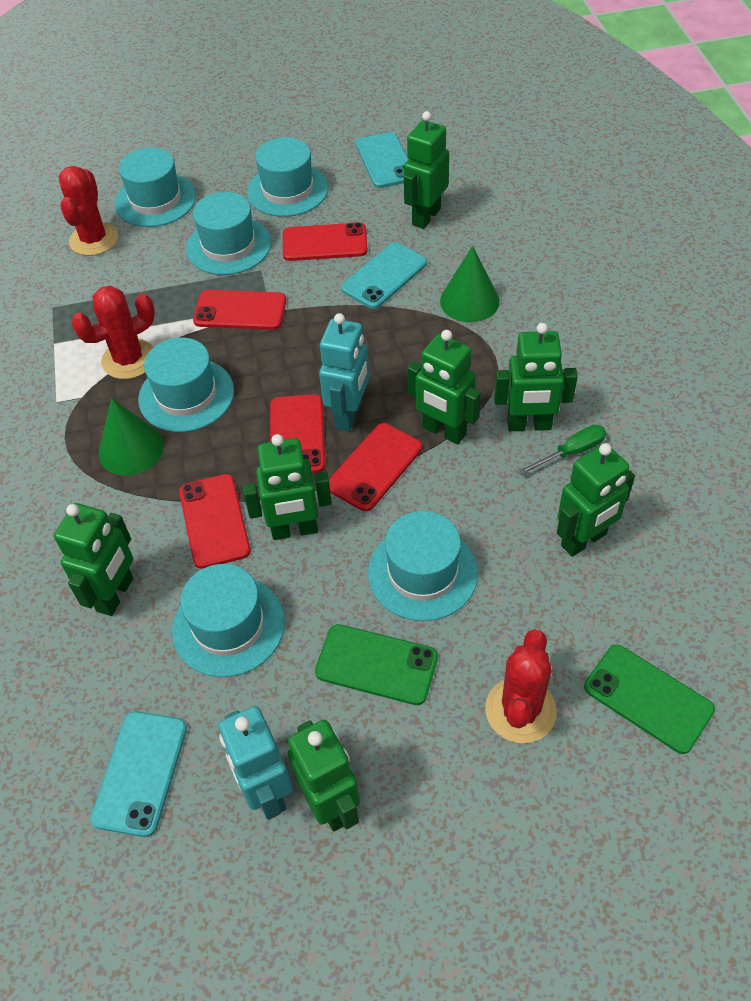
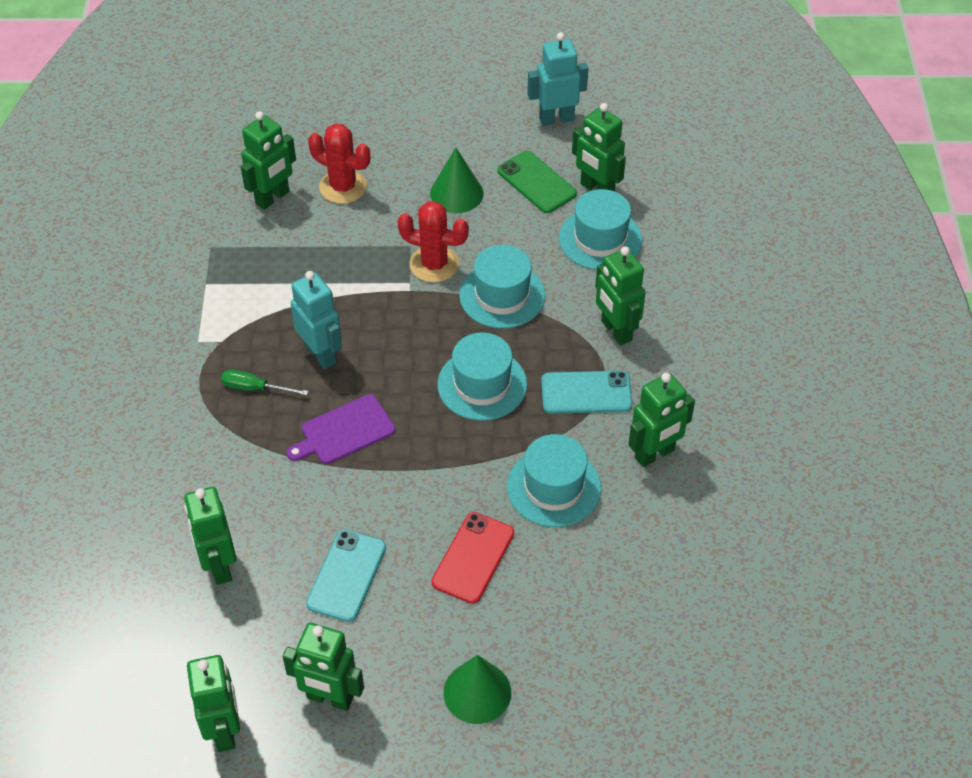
green phone: 2 -> 1
purple cutting board: 0 -> 1
red cactus: 3 -> 2
red phone: 5 -> 1
turquoise hat: 6 -> 4
turquoise phone: 3 -> 2

